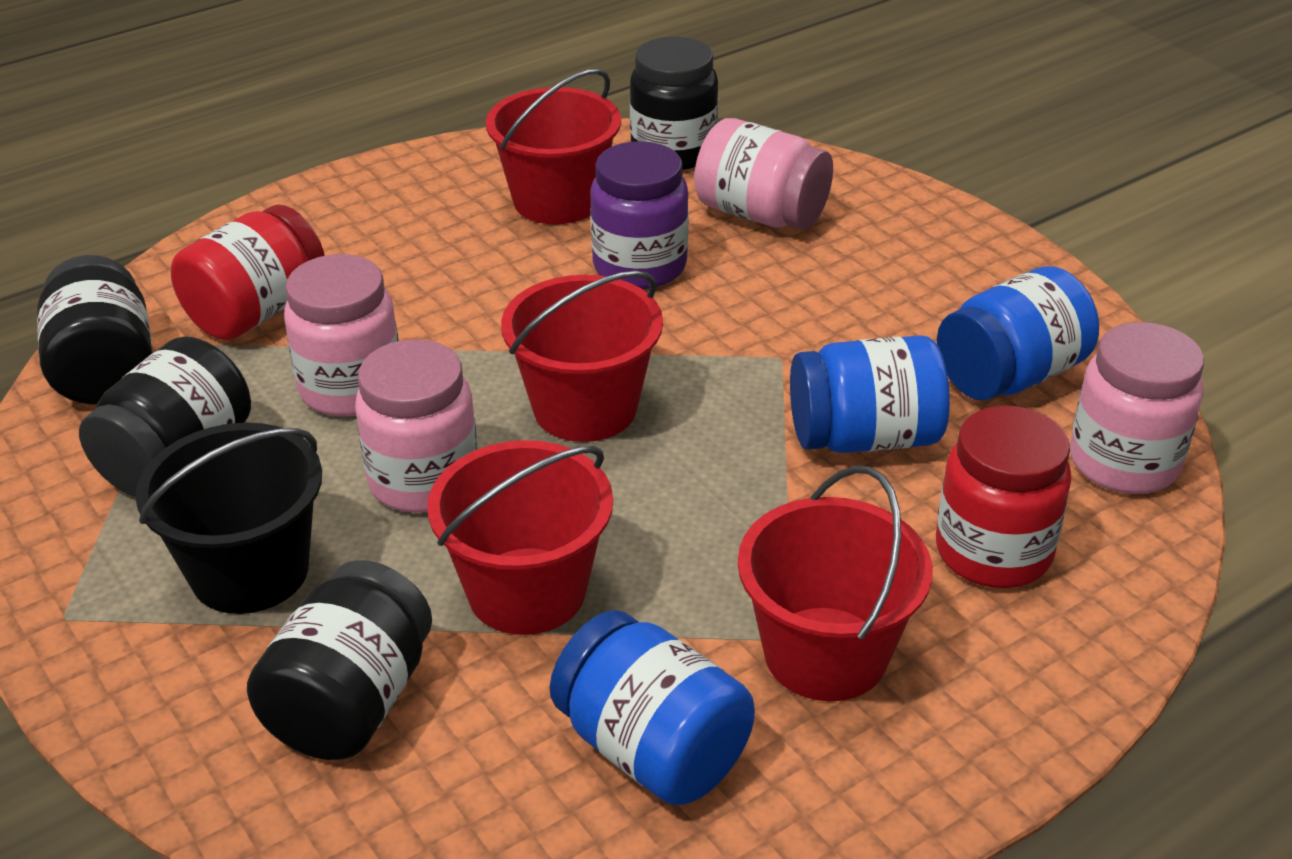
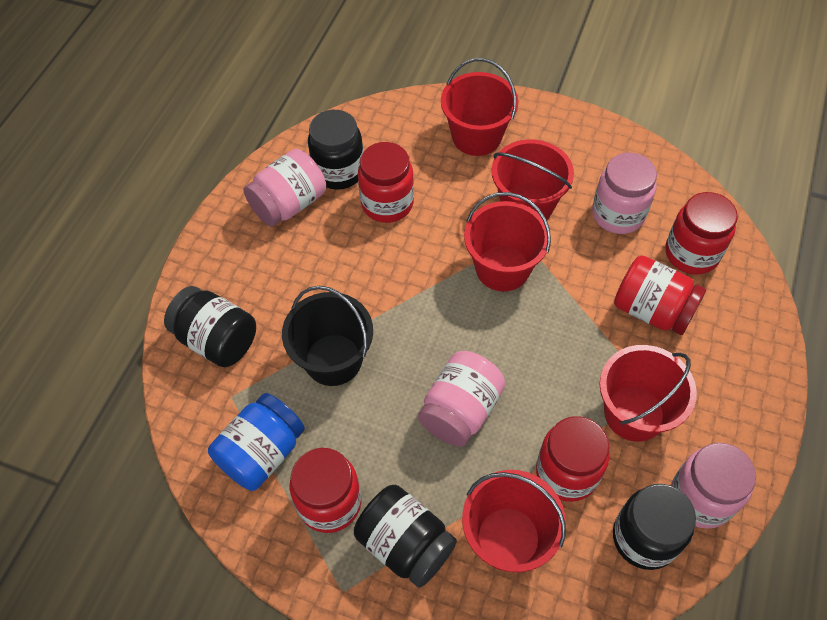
blue jar: 3 -> 1
purple jar: 1 -> 0
red bucket: 4 -> 5
red jar: 2 -> 5

